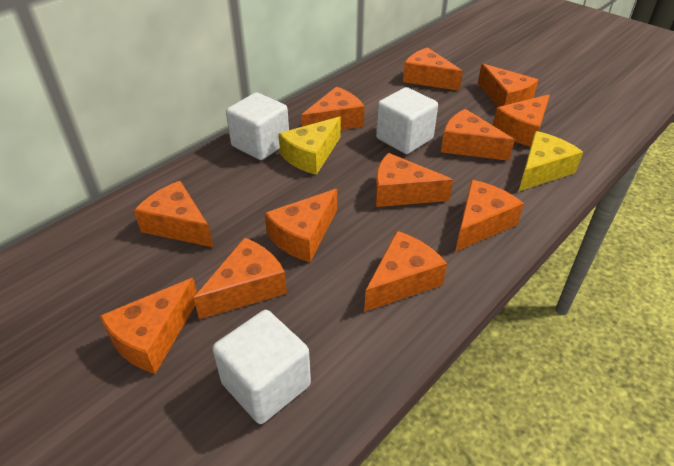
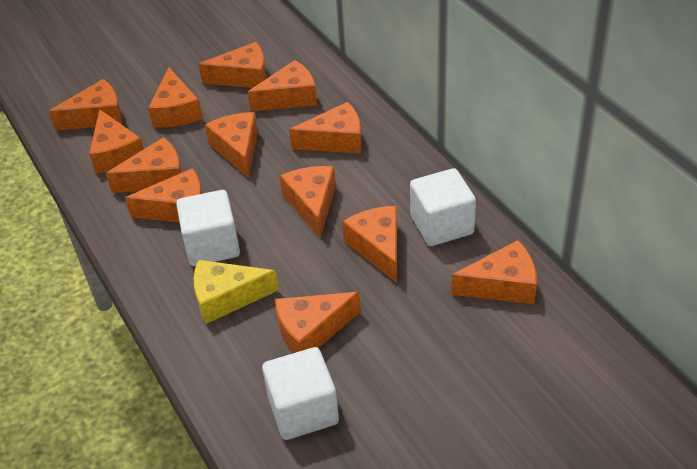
orange cheese: 12 -> 13
yellow cheese: 2 -> 1

